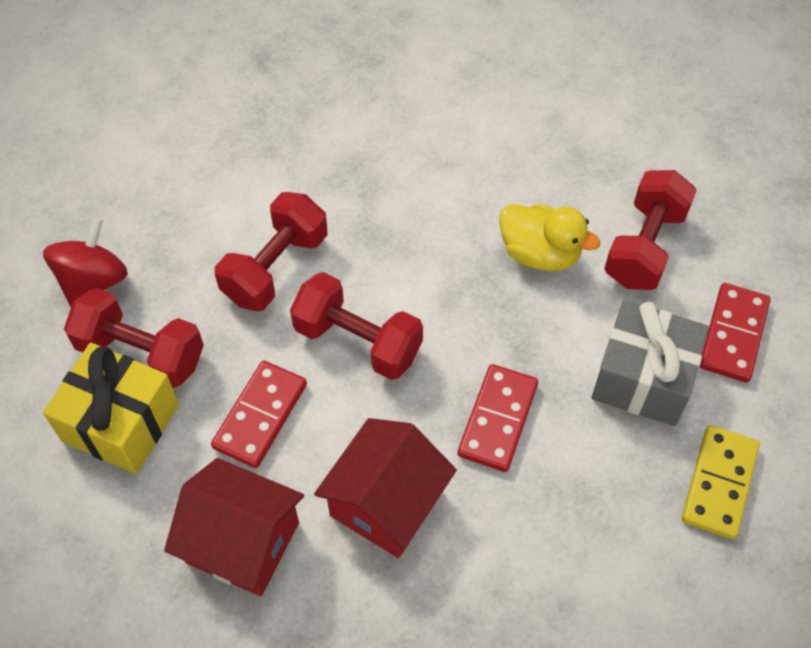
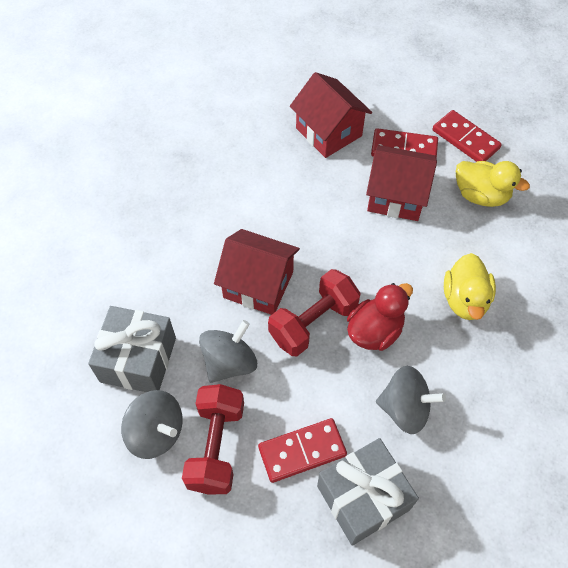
grey gift: 1 -> 2
grey spinning top: 0 -> 3
red duck: 0 -> 1
red dumbbell: 4 -> 2
red house: 2 -> 3
red spinning top: 1 -> 0
yellow domino: 1 -> 0
yellow duck: 1 -> 2
yellow gift: 1 -> 0

